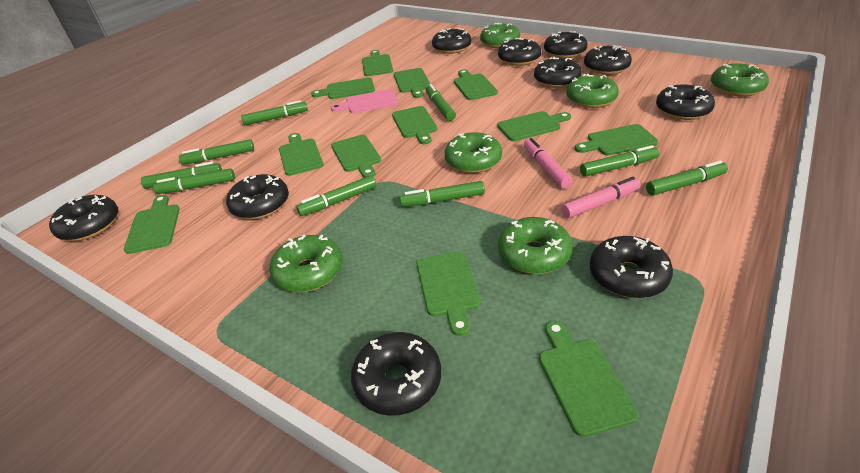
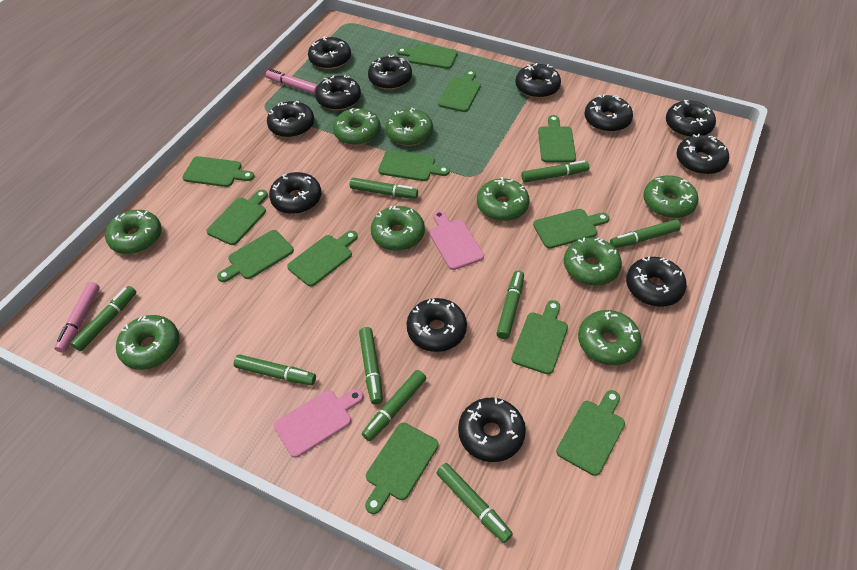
black donut: 10 -> 12
green donut: 6 -> 9
pink cutting board: 1 -> 2

